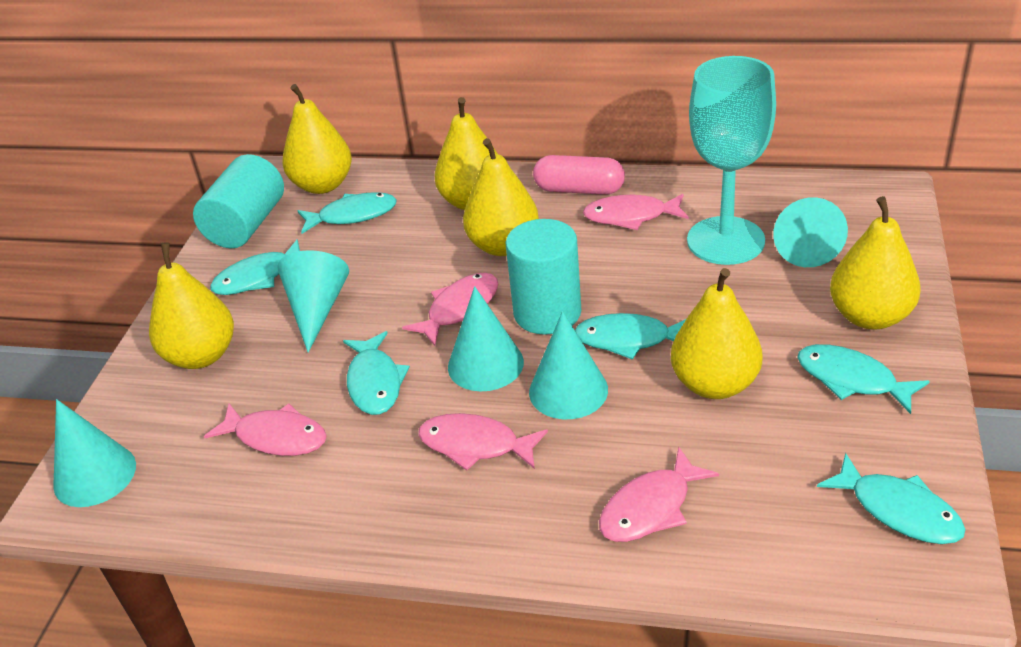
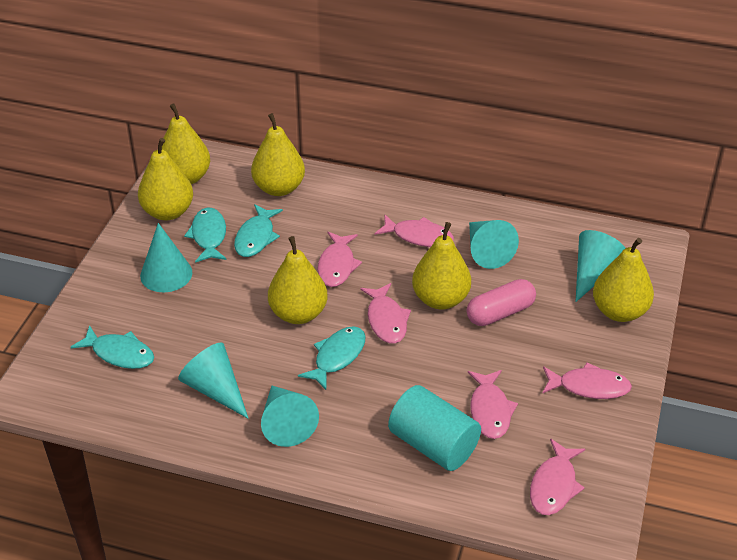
pink fish: 5 -> 6
turquoise cylinder: 2 -> 1
turquoise fish: 6 -> 4
turquoise goblet: 1 -> 0

